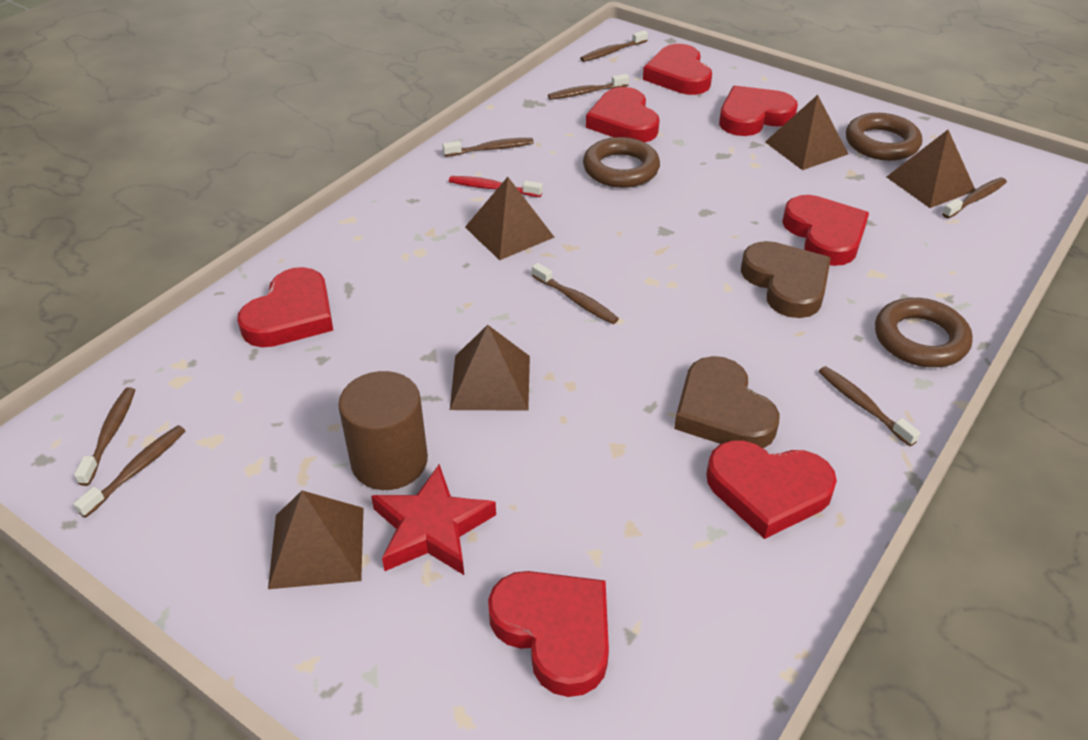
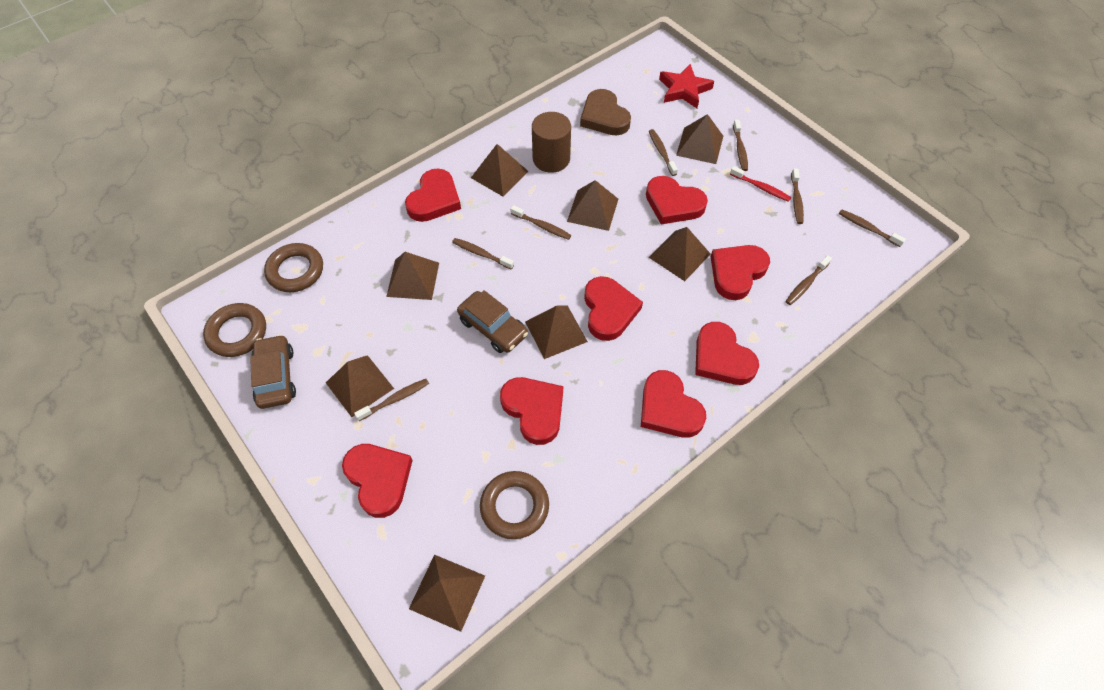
brown car: 0 -> 2
brown heart: 2 -> 1
brown pyramid: 5 -> 8
red heart: 7 -> 8

